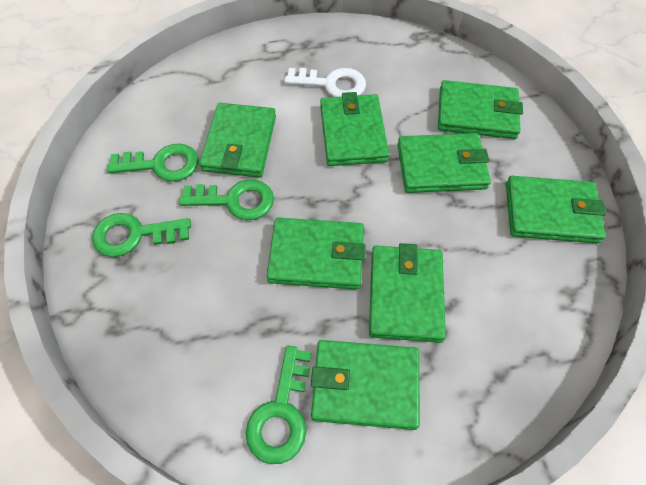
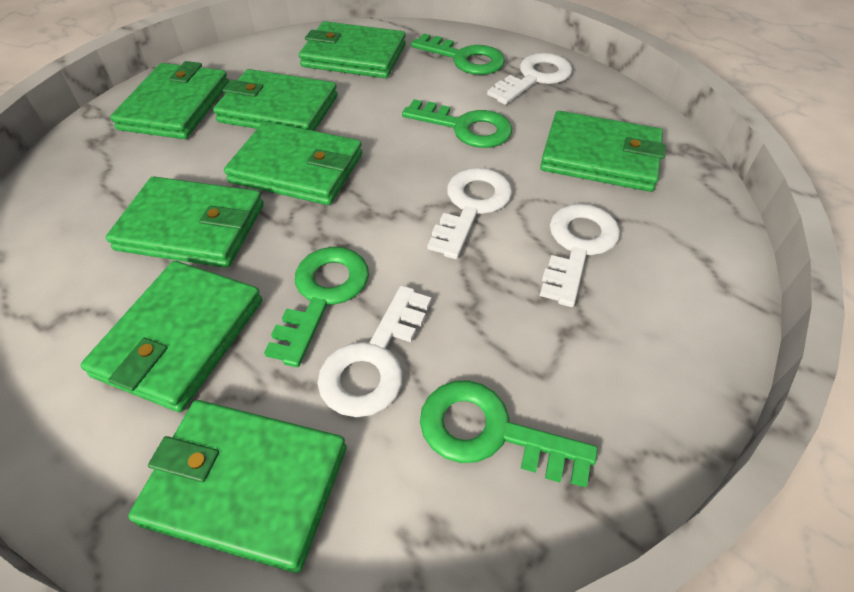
white key: 1 -> 4

